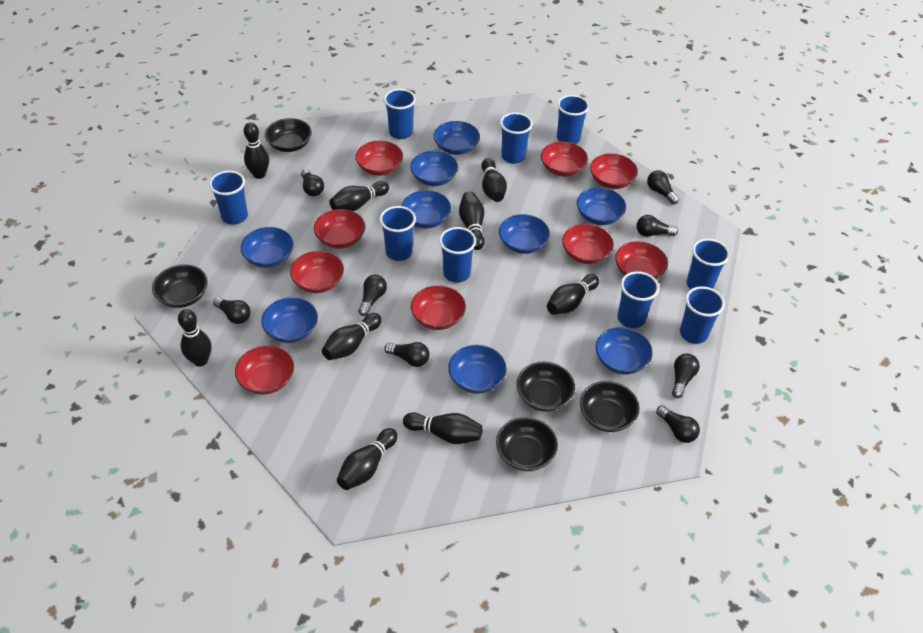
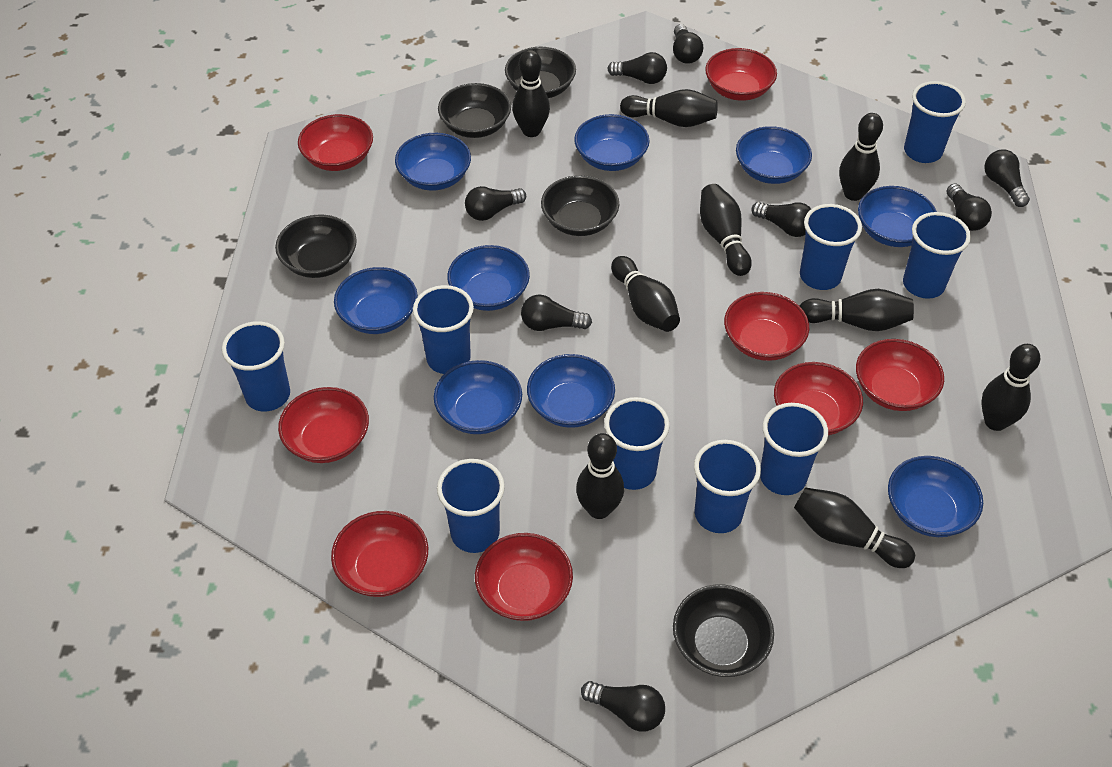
red bowl: 9 -> 8

